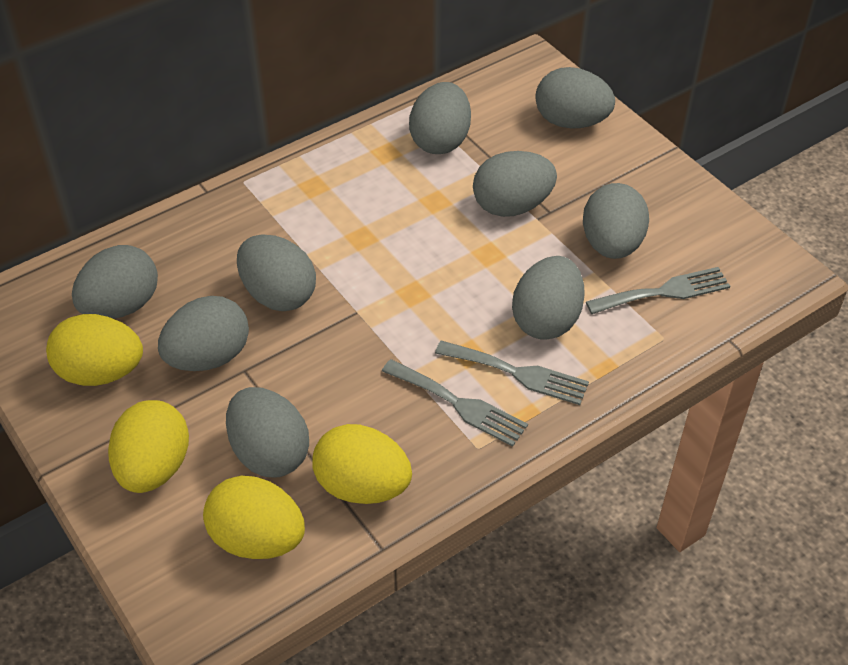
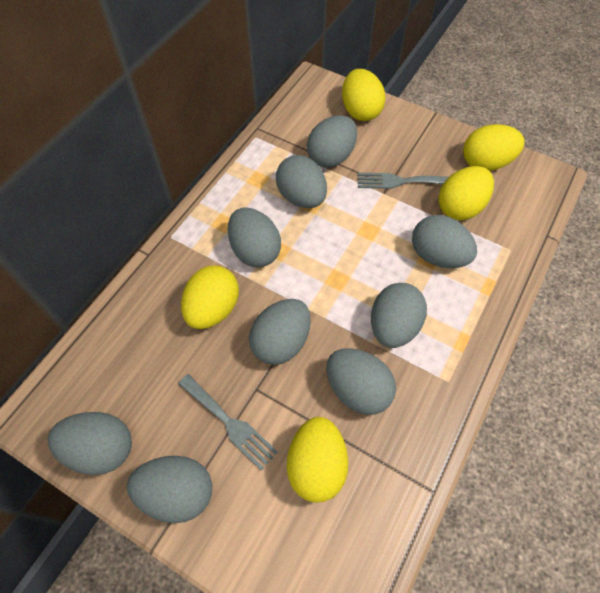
grey fork: 3 -> 2
yellow egg: 4 -> 5

